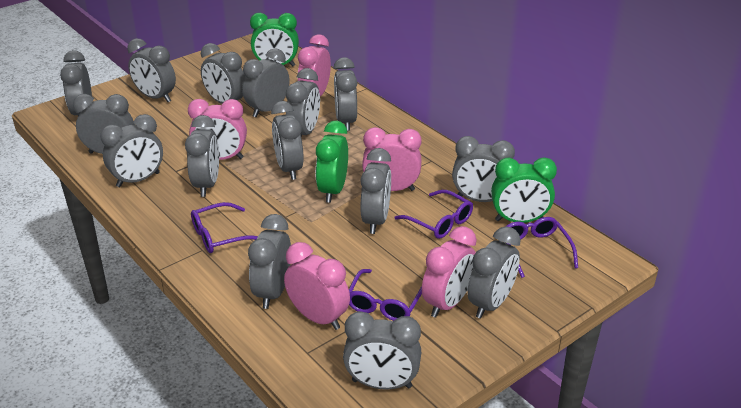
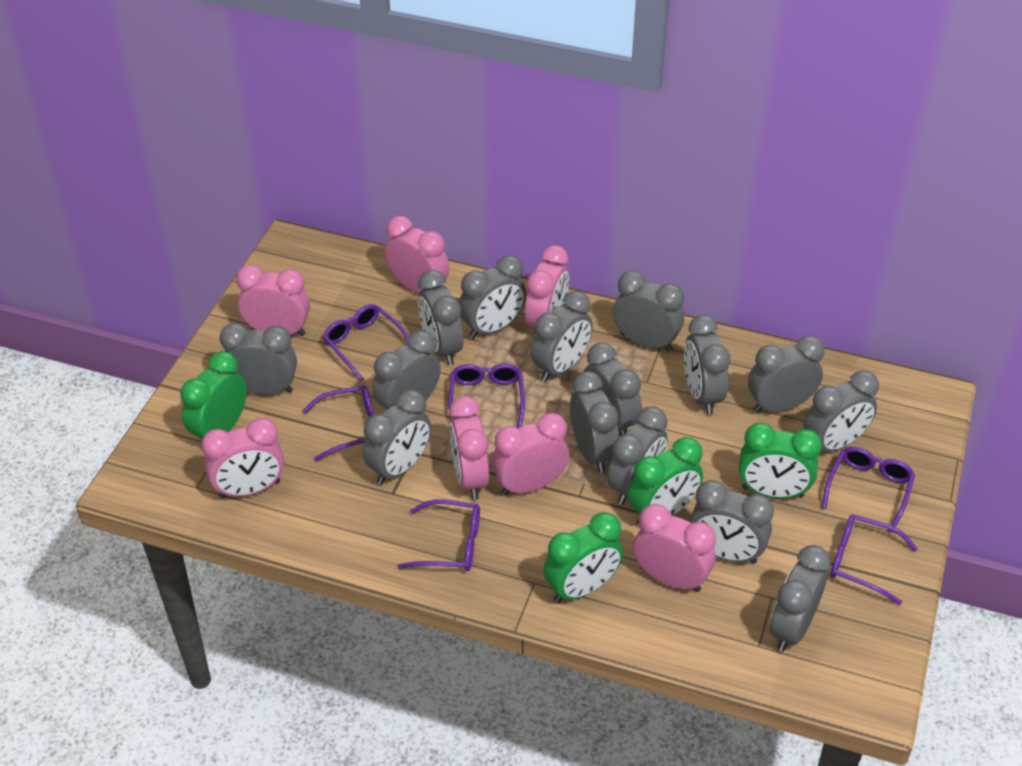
green clock: 3 -> 4
pink clock: 5 -> 7
purple glasses: 4 -> 6

